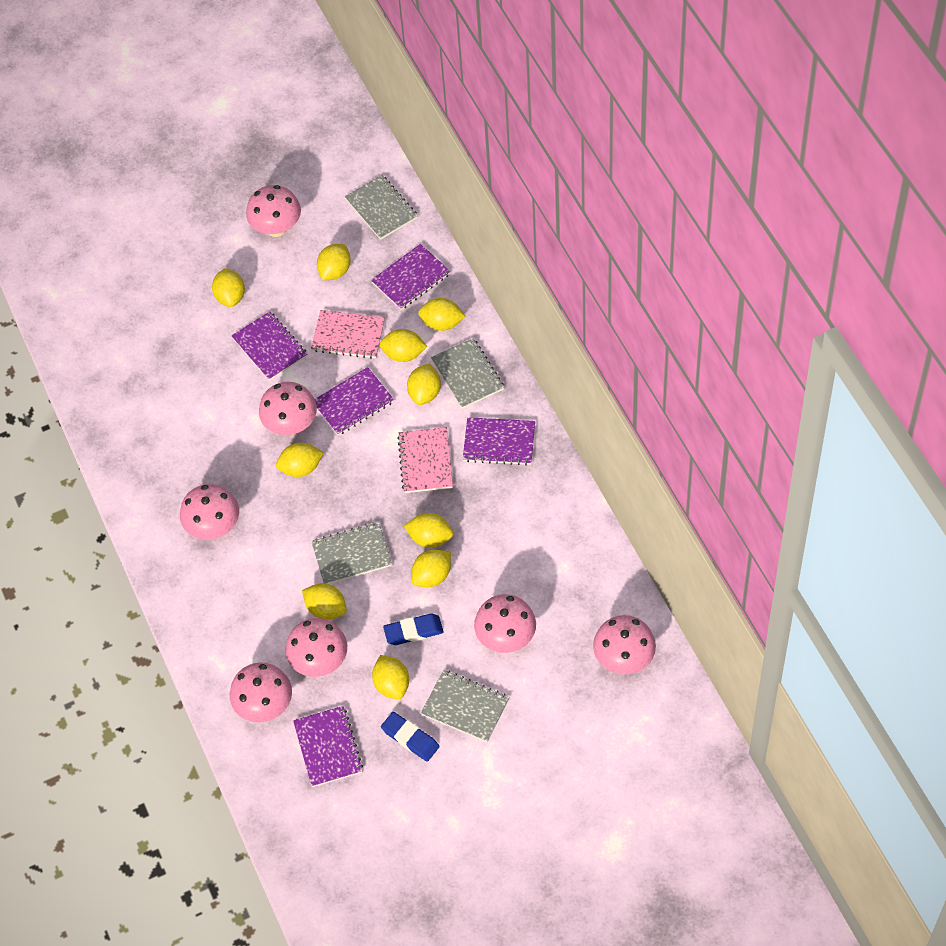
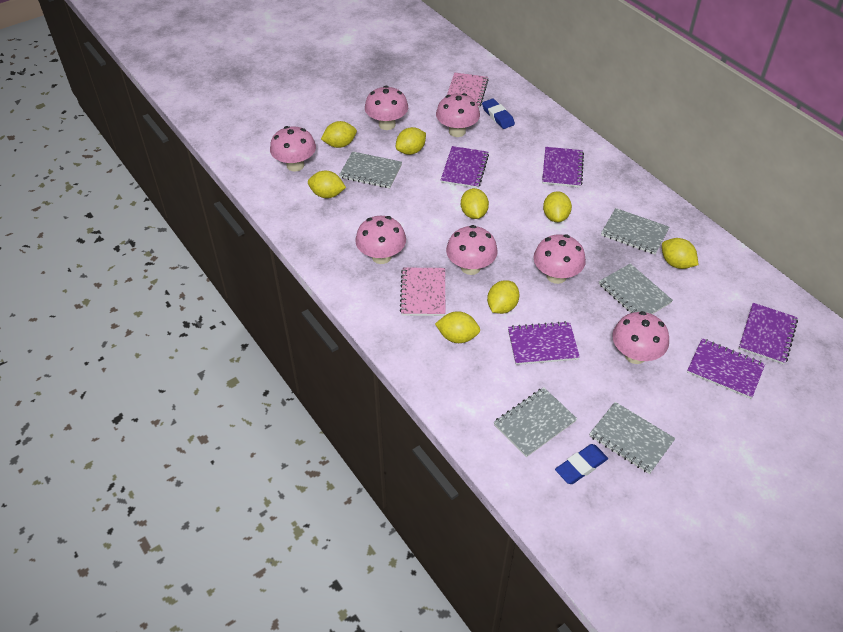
grey notebook: 4 -> 5
yellow lemon: 10 -> 8

